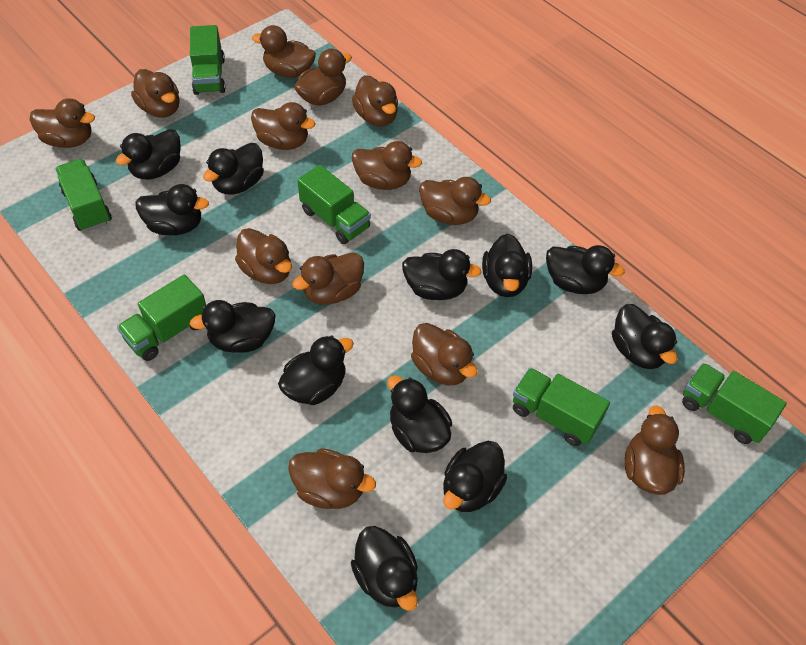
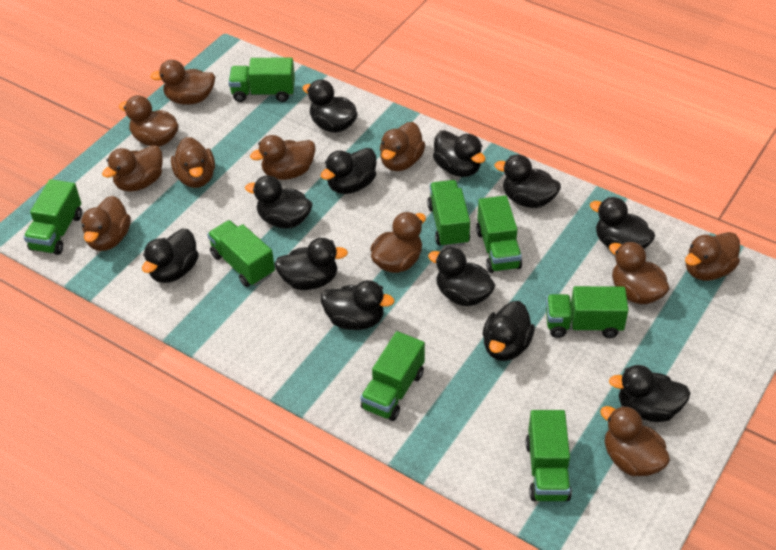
brown duck: 13 -> 11
green truck: 6 -> 8

